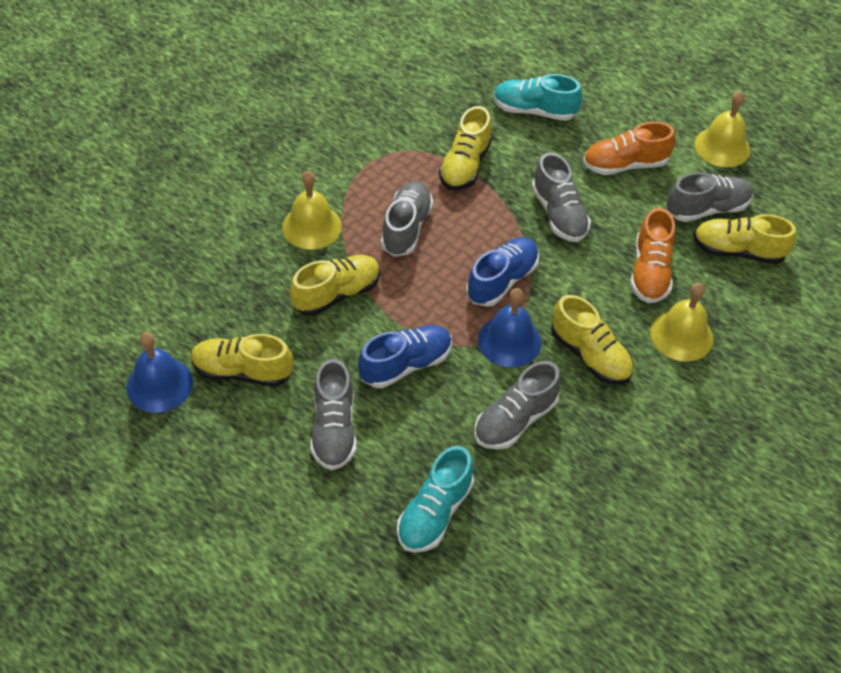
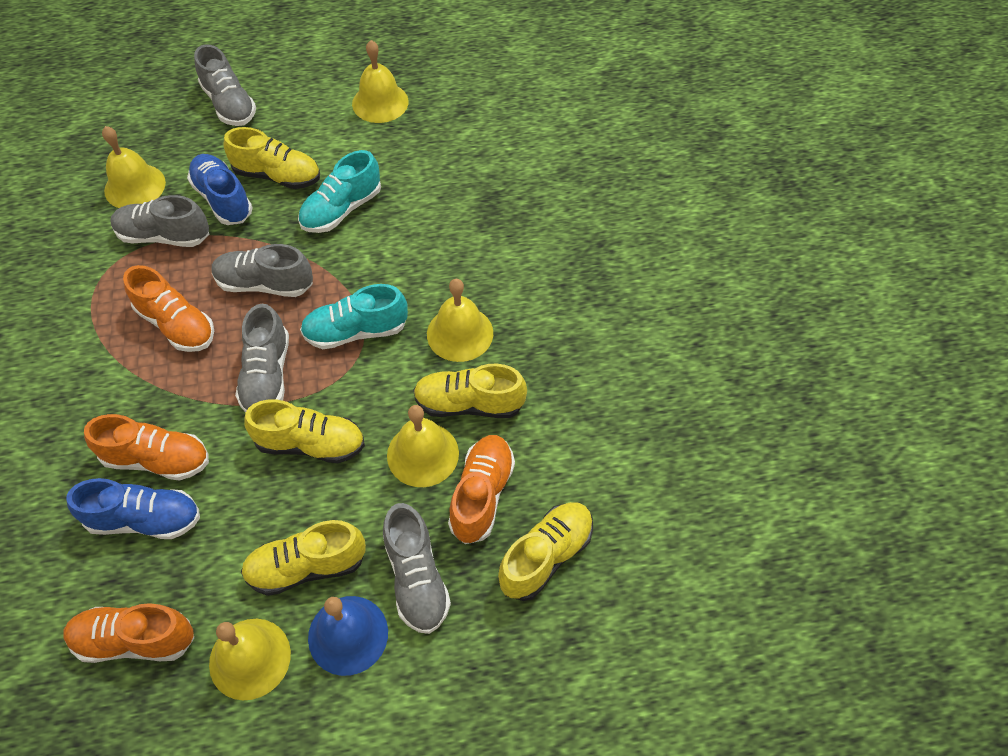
blue bell: 2 -> 1
orange shoe: 2 -> 4
yellow bell: 3 -> 5

